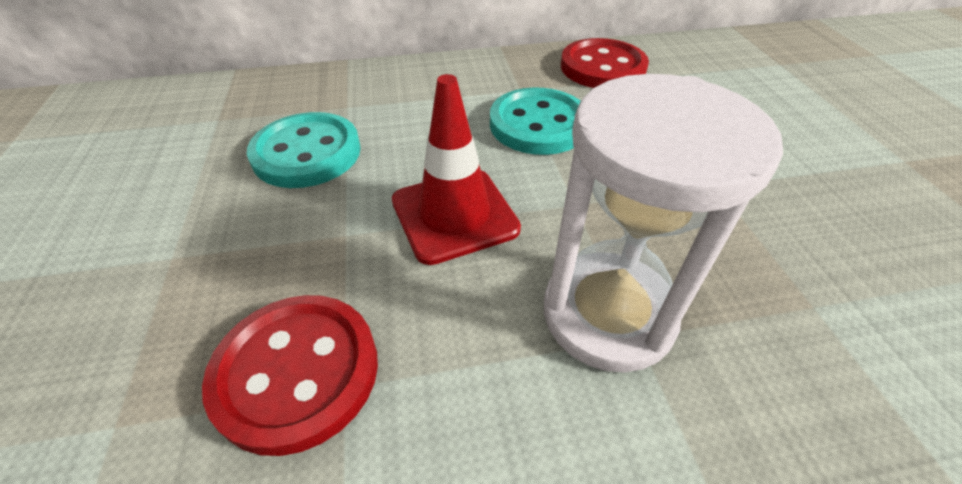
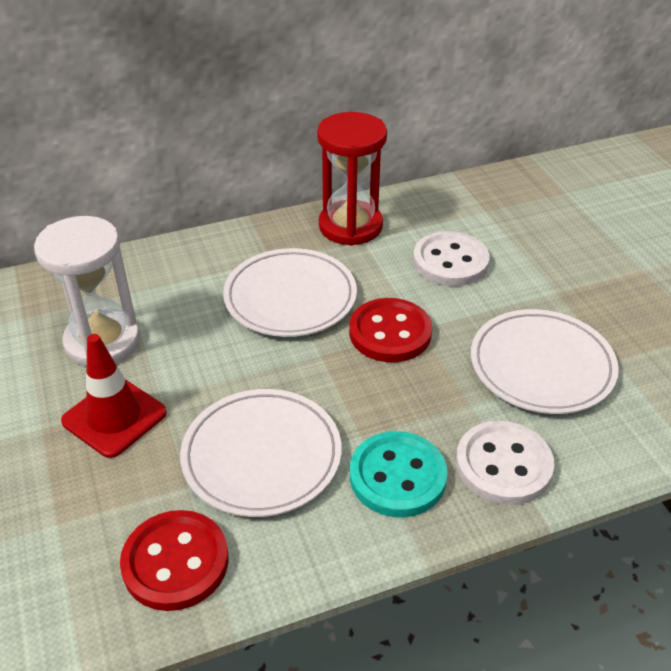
red hourglass: 0 -> 1
turquoise button: 2 -> 1
white button: 0 -> 2
white plate: 0 -> 3

